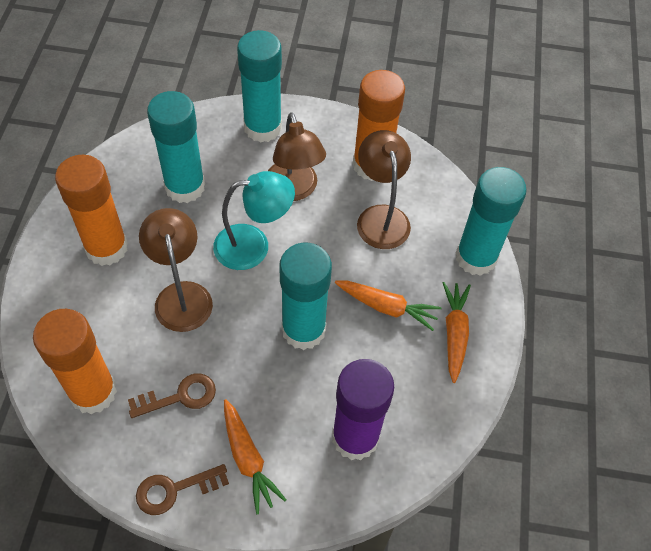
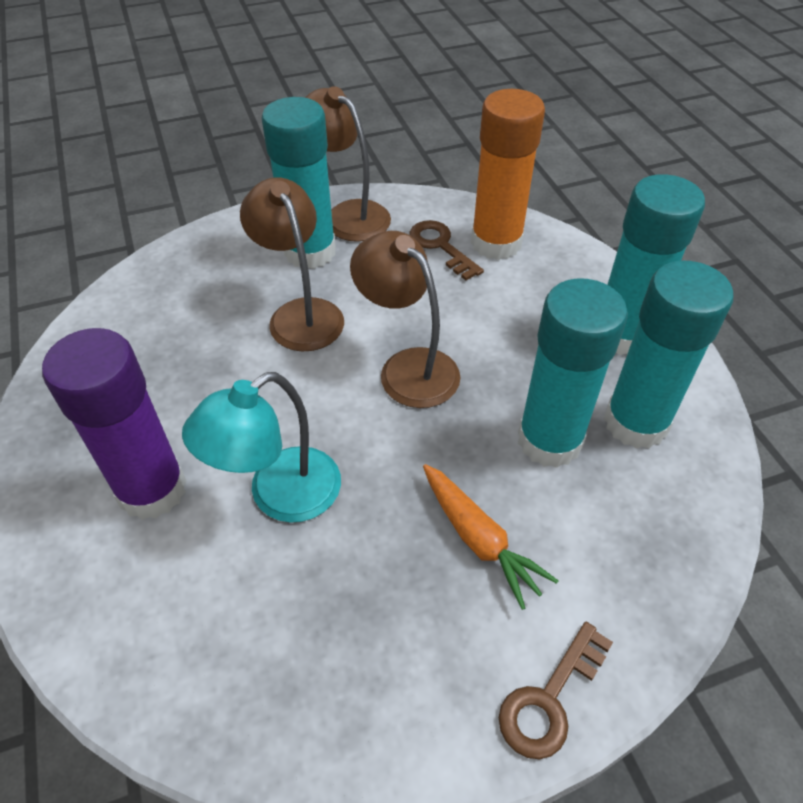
orange carrot: 3 -> 1
orange glue stick: 3 -> 1

